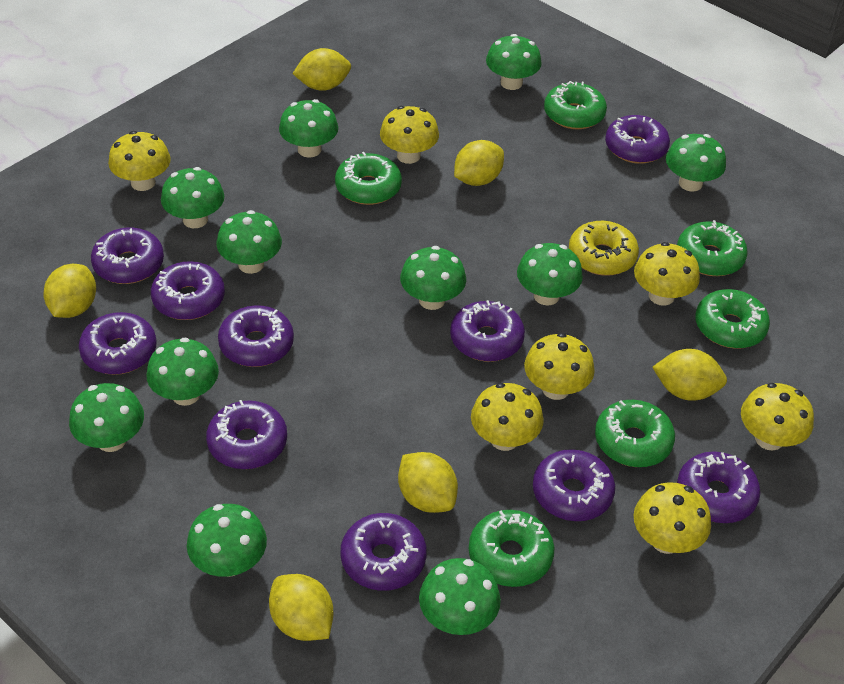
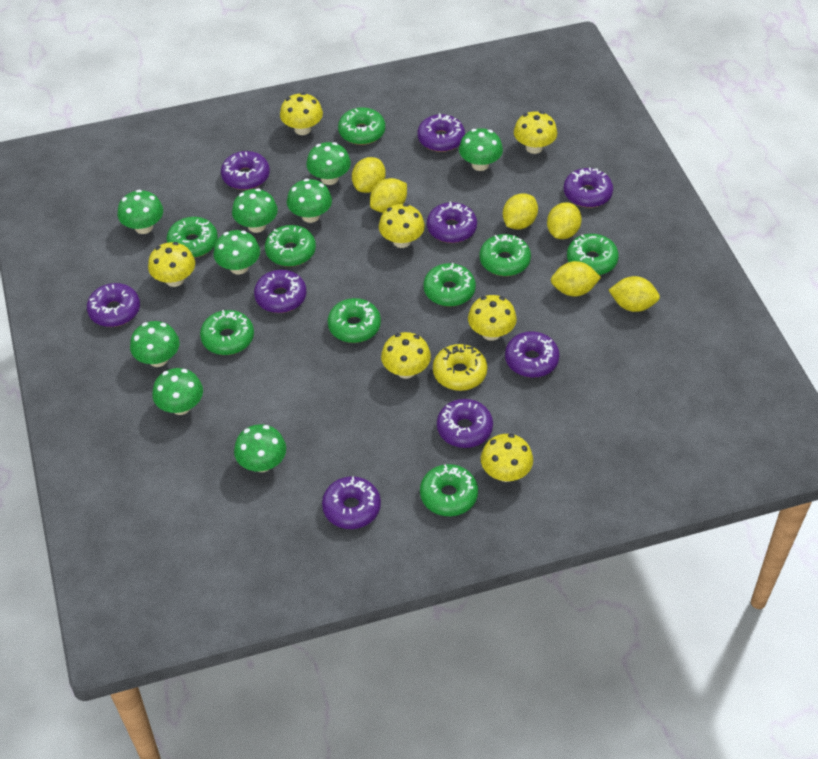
green donut: 6 -> 9
green mushroom: 11 -> 9
purple donut: 10 -> 9

